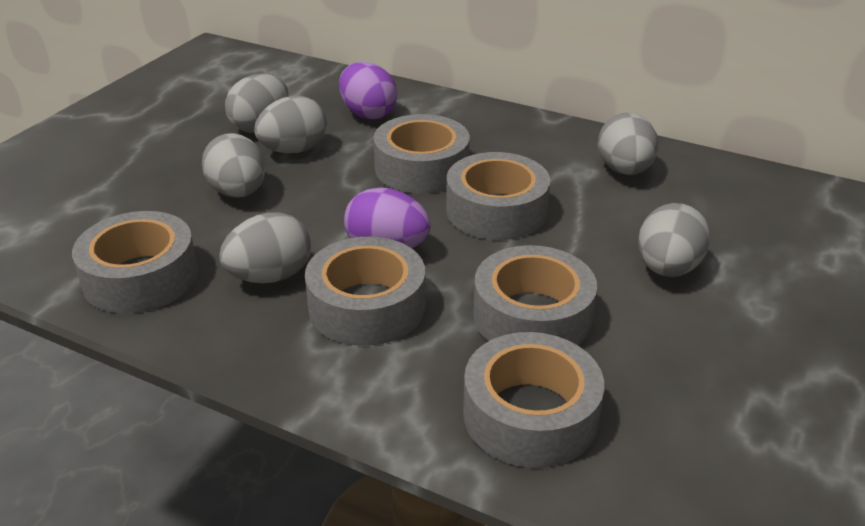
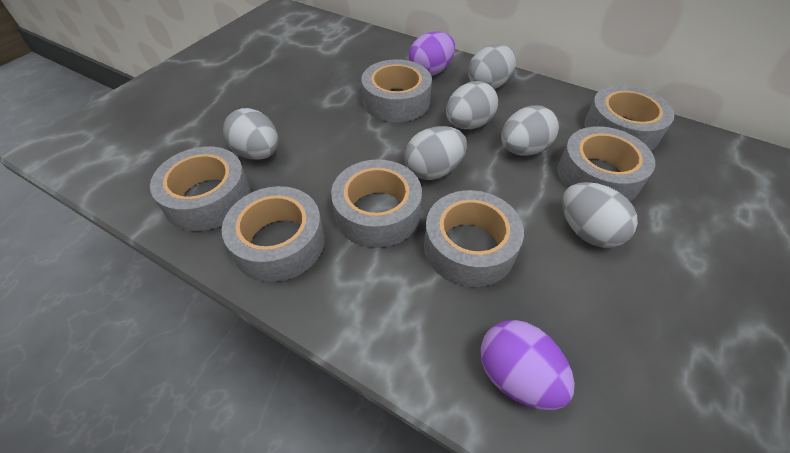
grey tape: 6 -> 7

